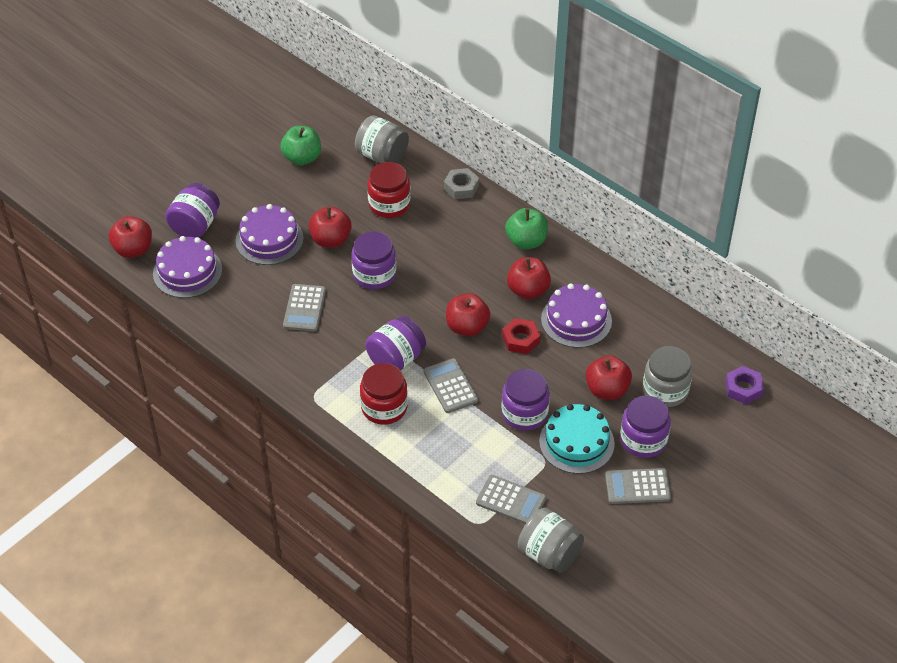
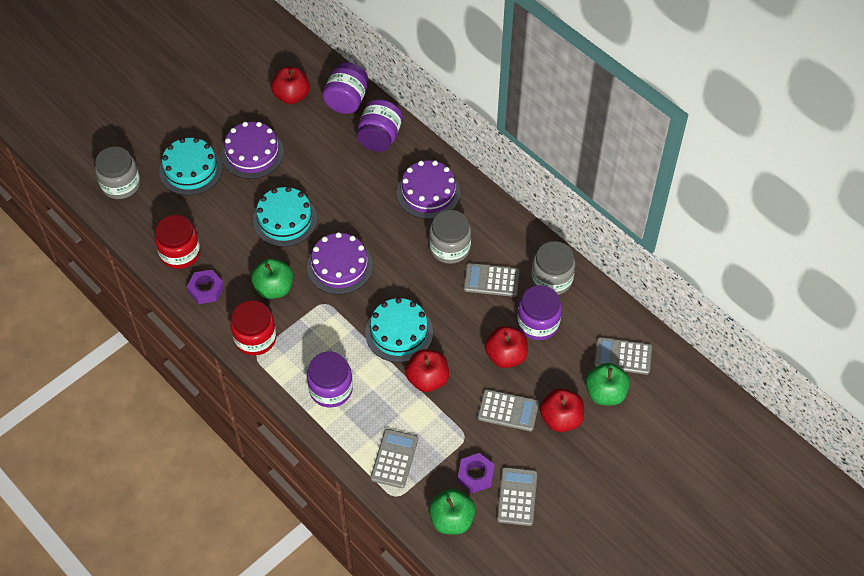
green apple: 2 -> 3
grey calculator: 4 -> 5
grey nut: 1 -> 0
purple jar: 5 -> 4
purple nut: 1 -> 2
red apple: 5 -> 4
red nut: 1 -> 0
turquoise cake: 1 -> 3

